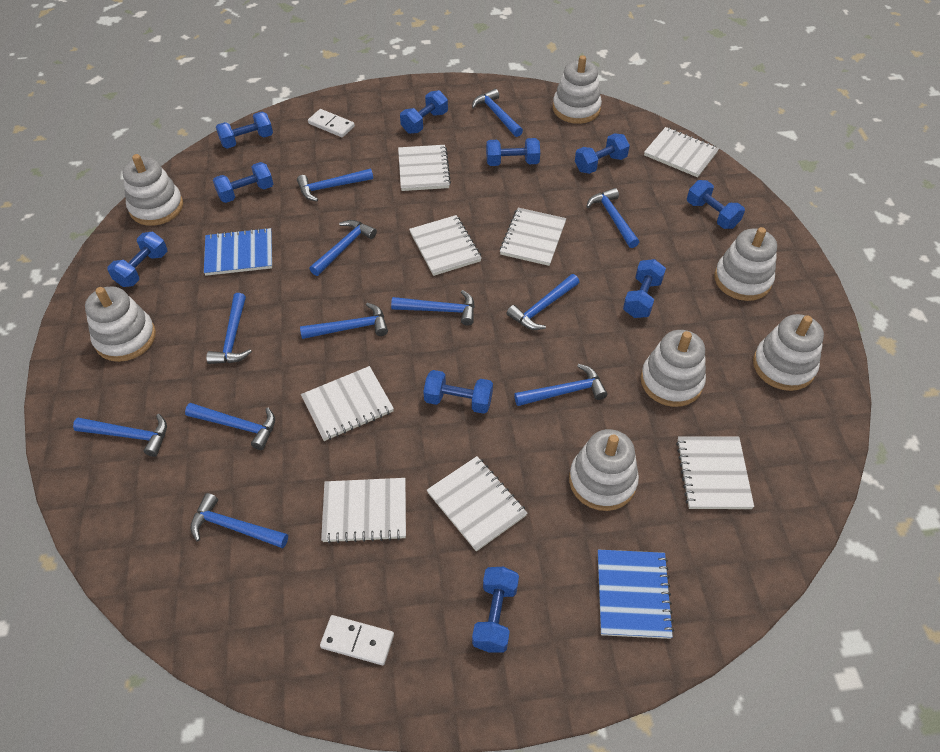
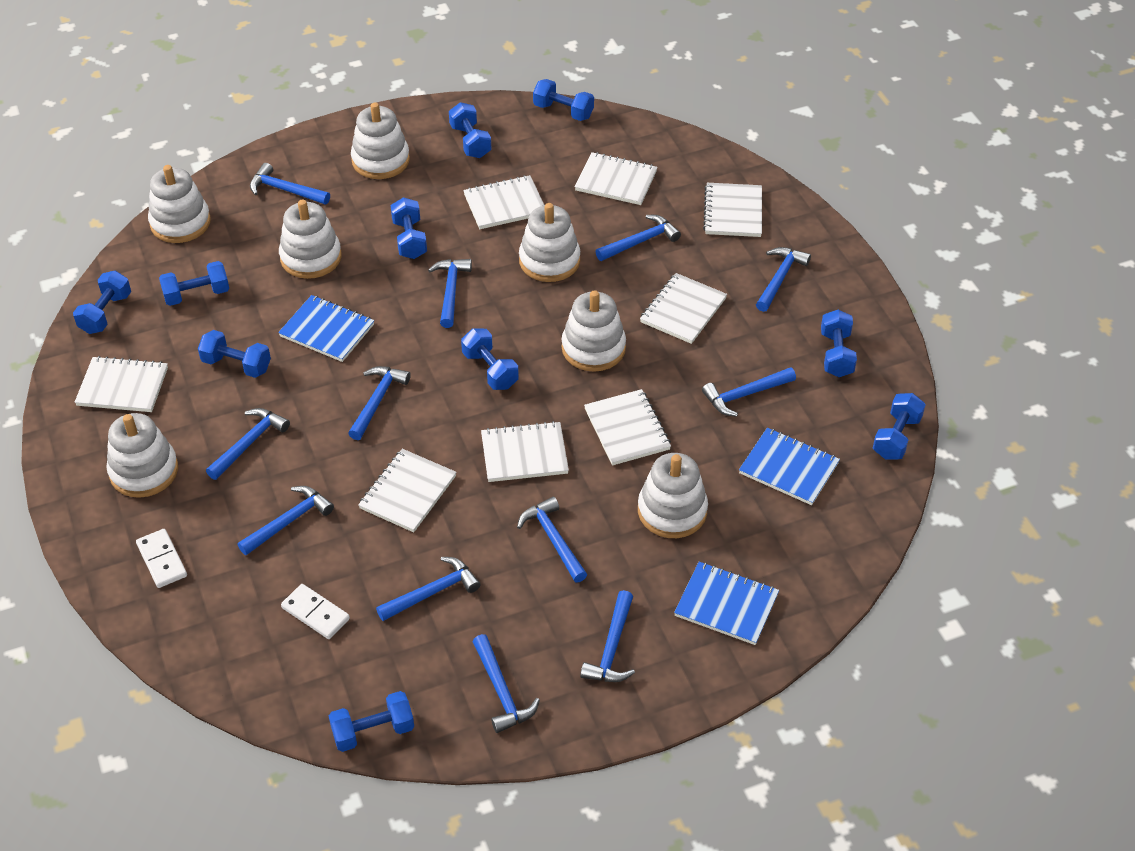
blue notebook: 2 -> 3

